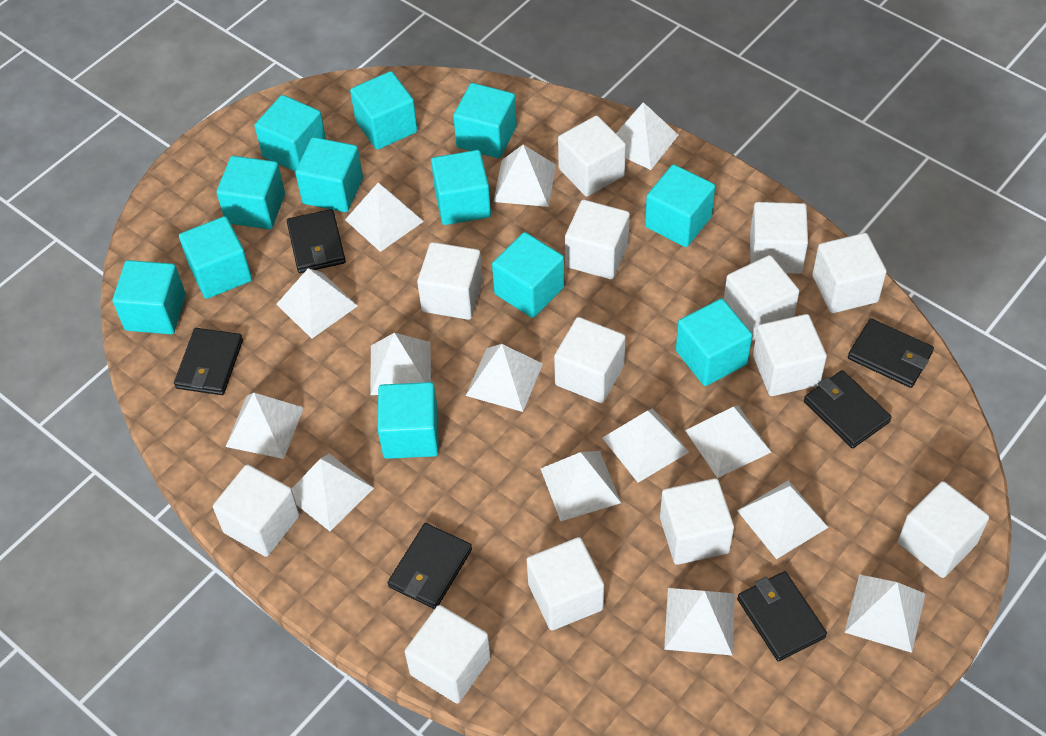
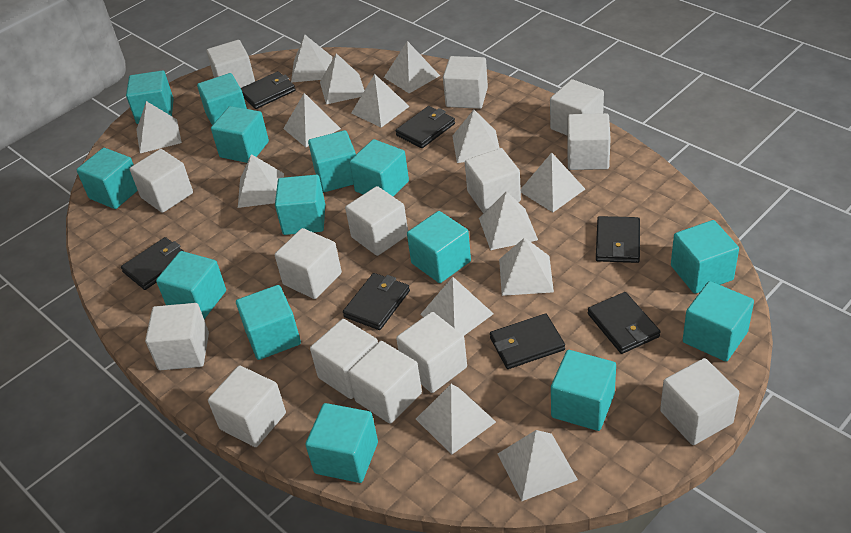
black wallet: 6 -> 7
turquoise cube: 12 -> 14
white cube: 13 -> 14

